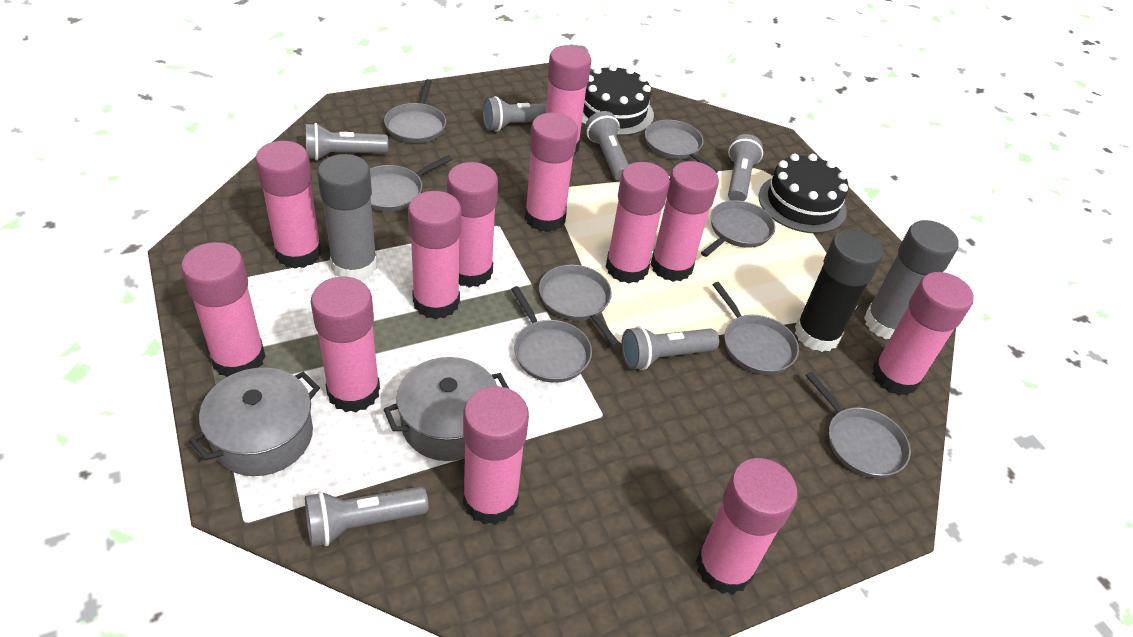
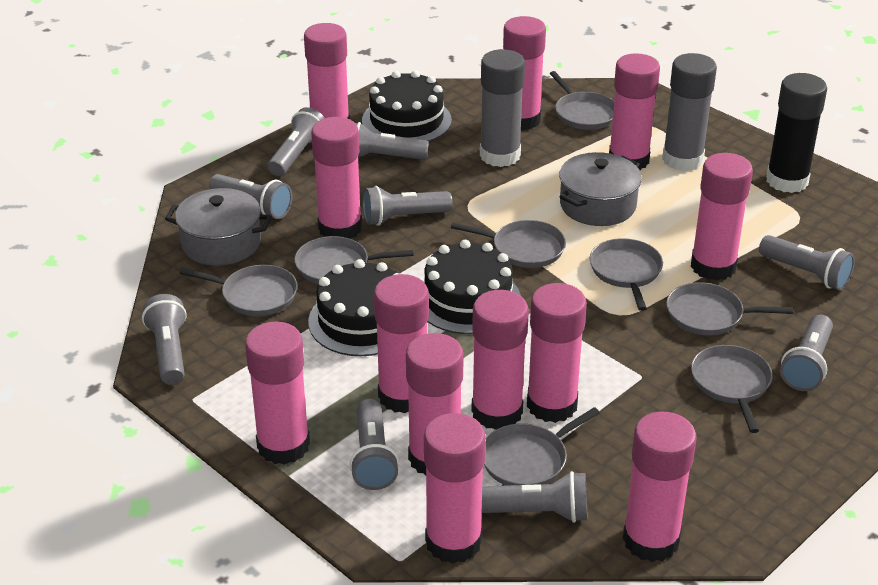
black cake: 2 -> 3
grey flashlight: 6 -> 9

